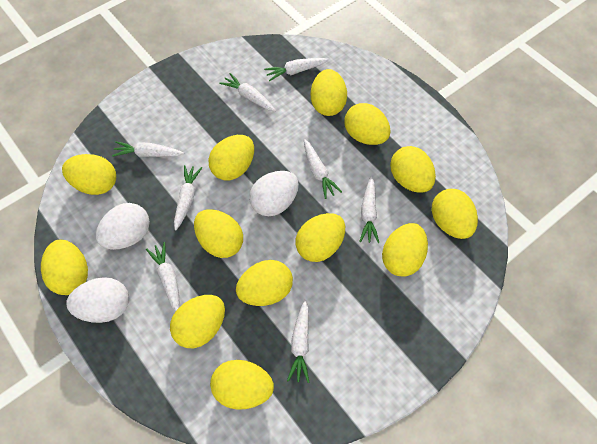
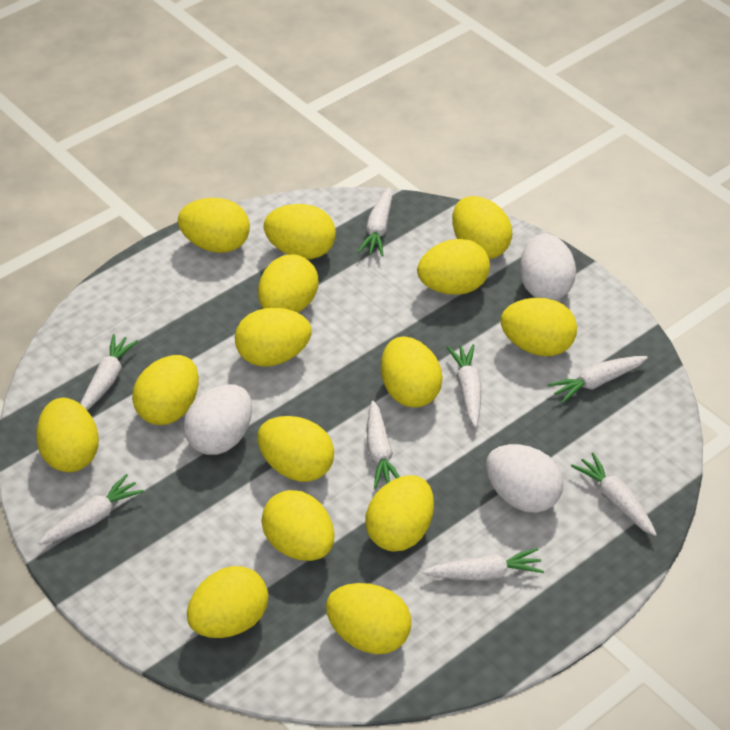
yellow egg: 13 -> 15

